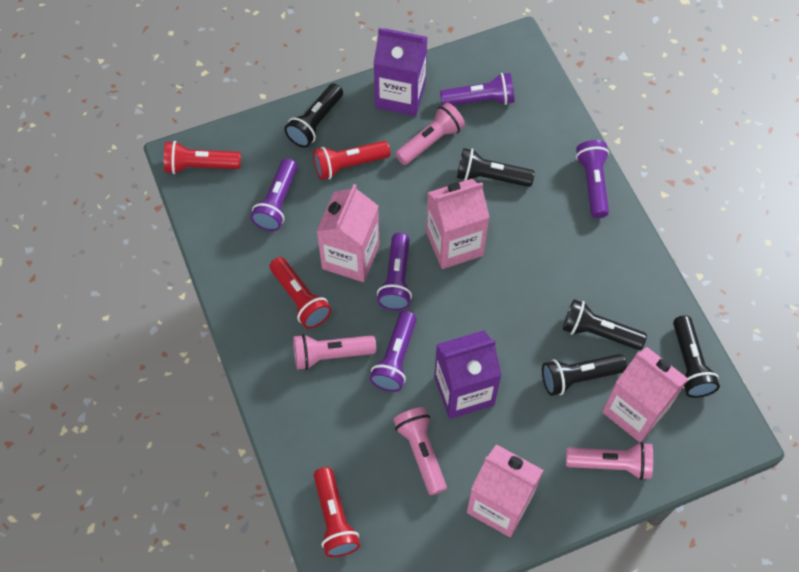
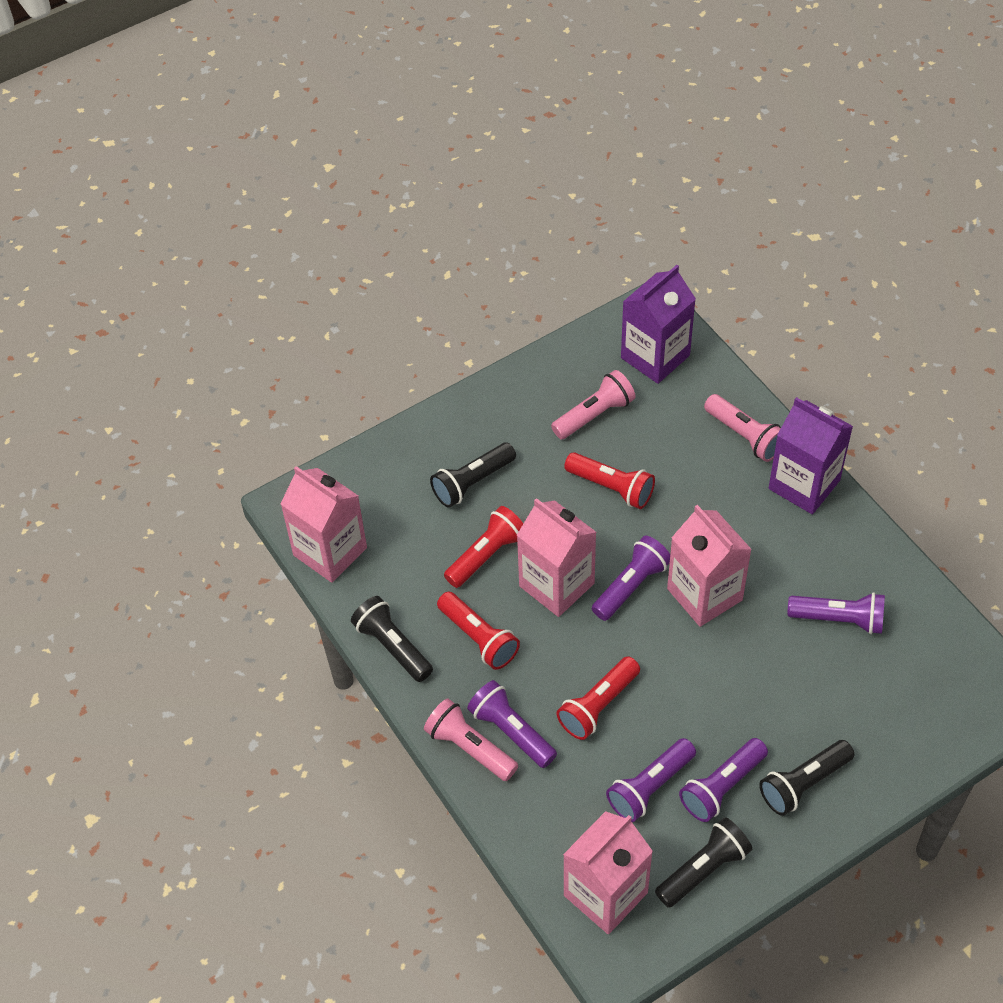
black flashlight: 5 -> 4
pink flashlight: 4 -> 3

